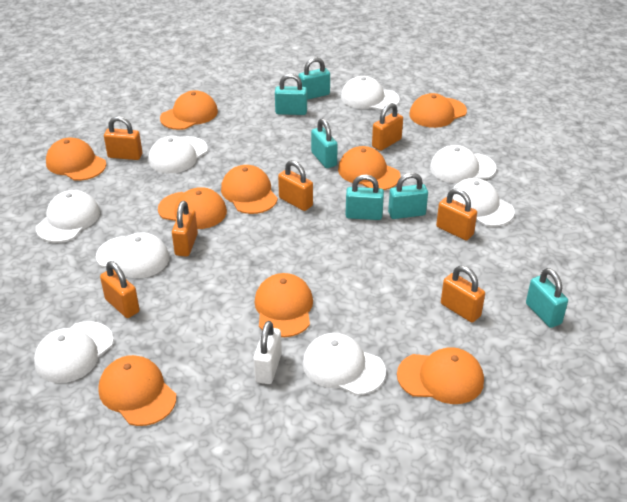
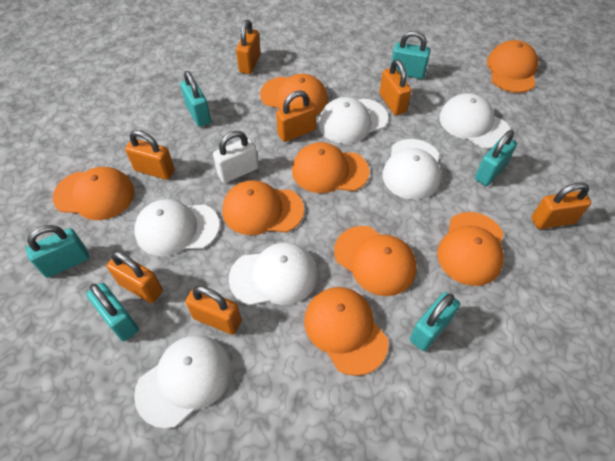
orange cap: 9 -> 8
white cap: 8 -> 6

